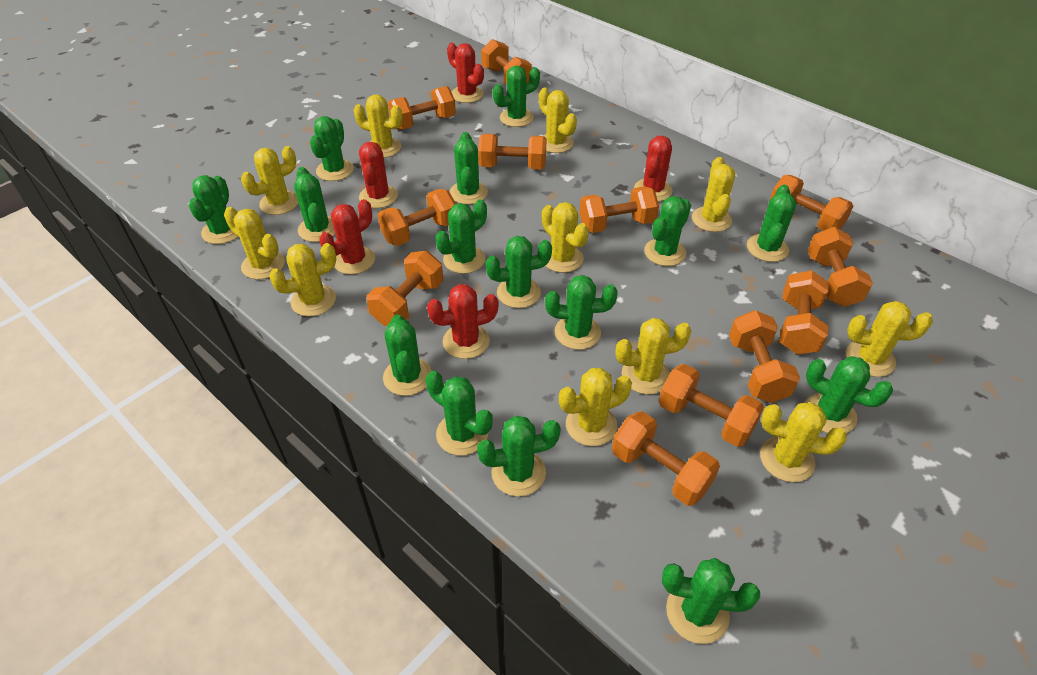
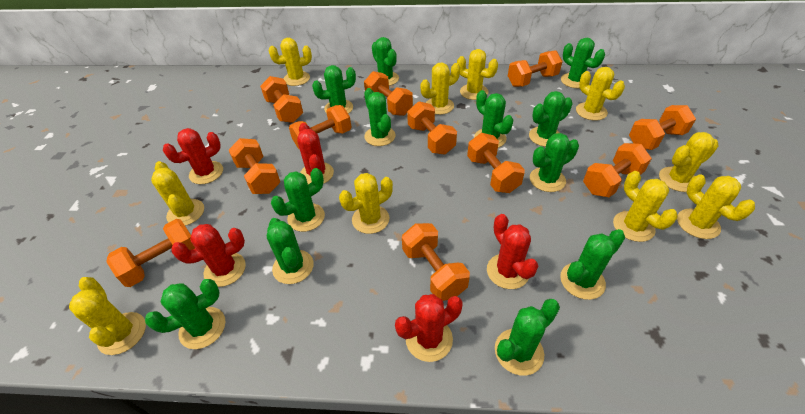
green cactus: 15 -> 12
orange dumbbell: 12 -> 11
yellow cactus: 11 -> 10

